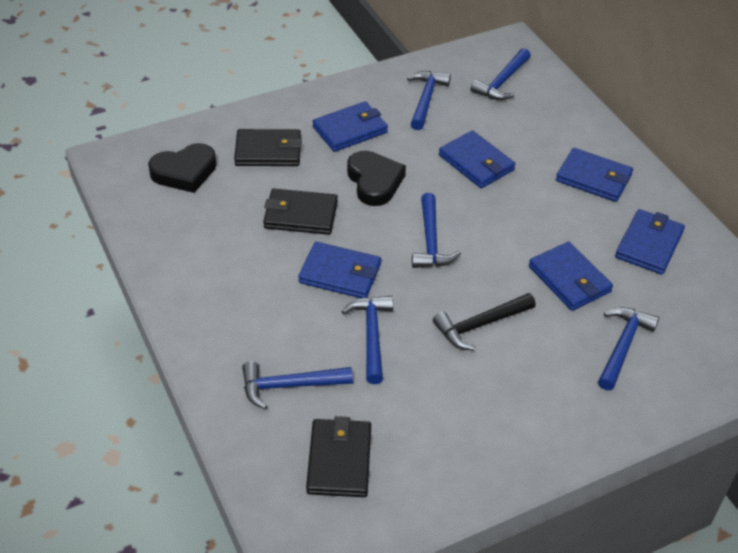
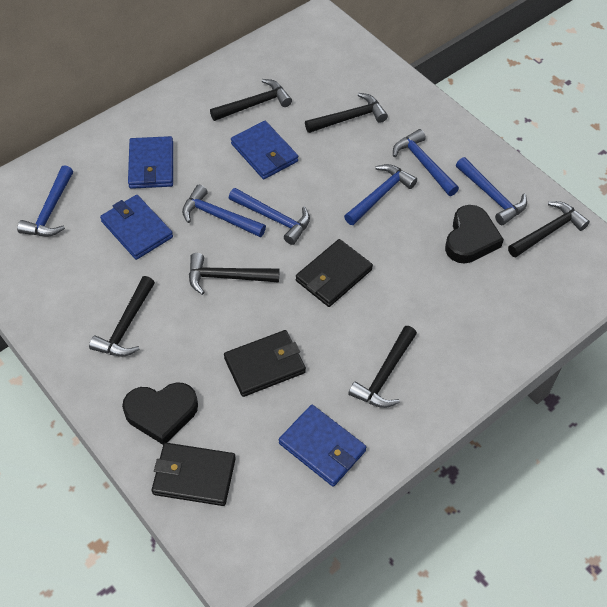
black hammer: 1 -> 6
blue wallet: 6 -> 4

